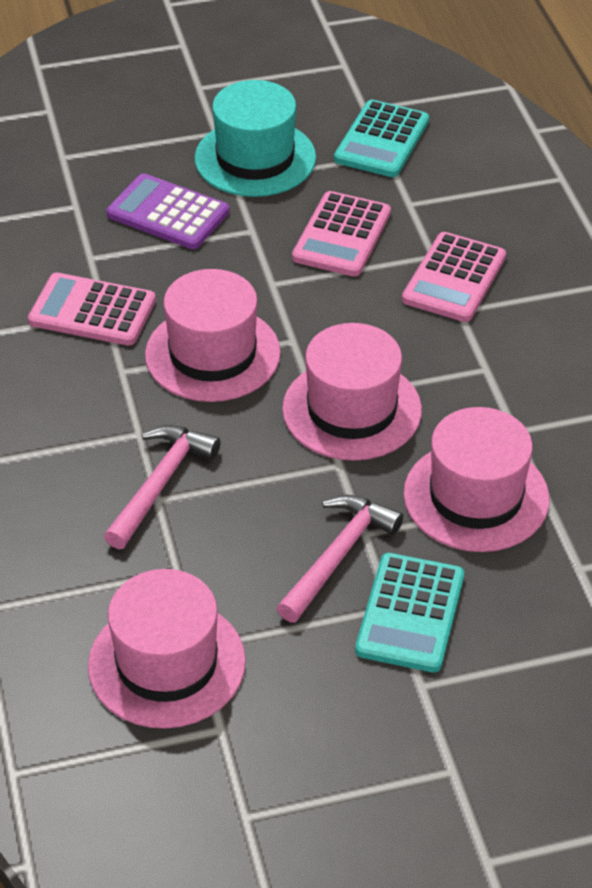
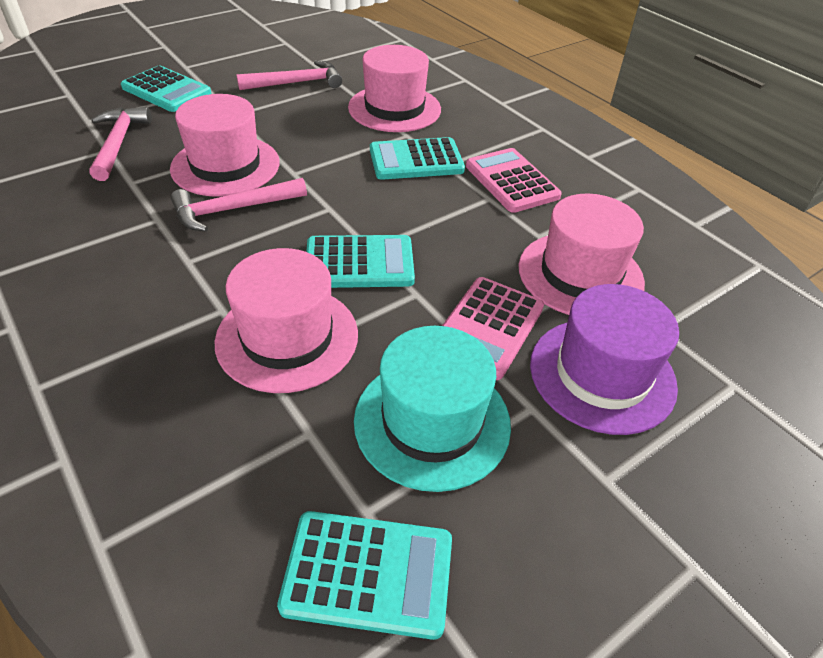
pink calculator: 3 -> 2
pink hammer: 2 -> 3
purple calculator: 1 -> 0
purple hat: 0 -> 1
turquoise calculator: 2 -> 4

